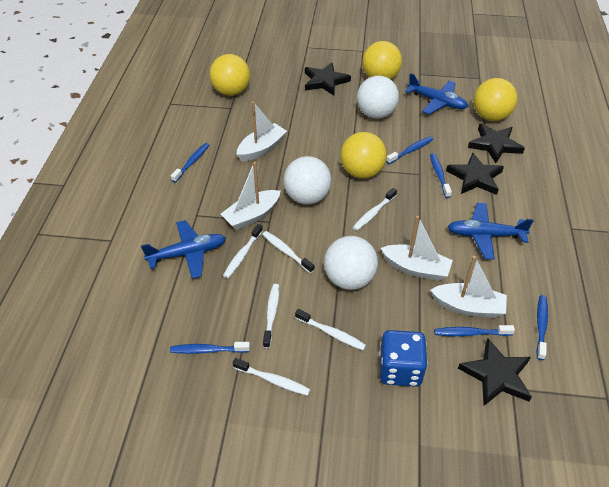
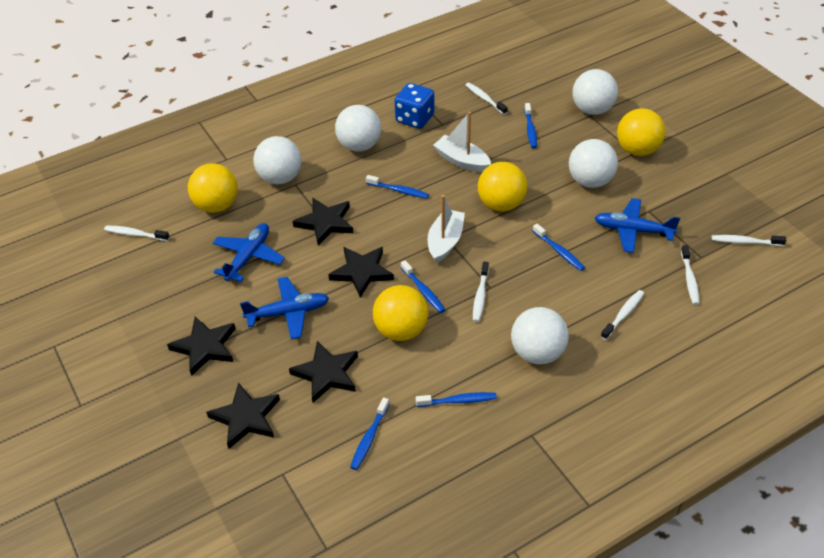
black star: 4 -> 5
white ball: 3 -> 5
white boat: 4 -> 2

